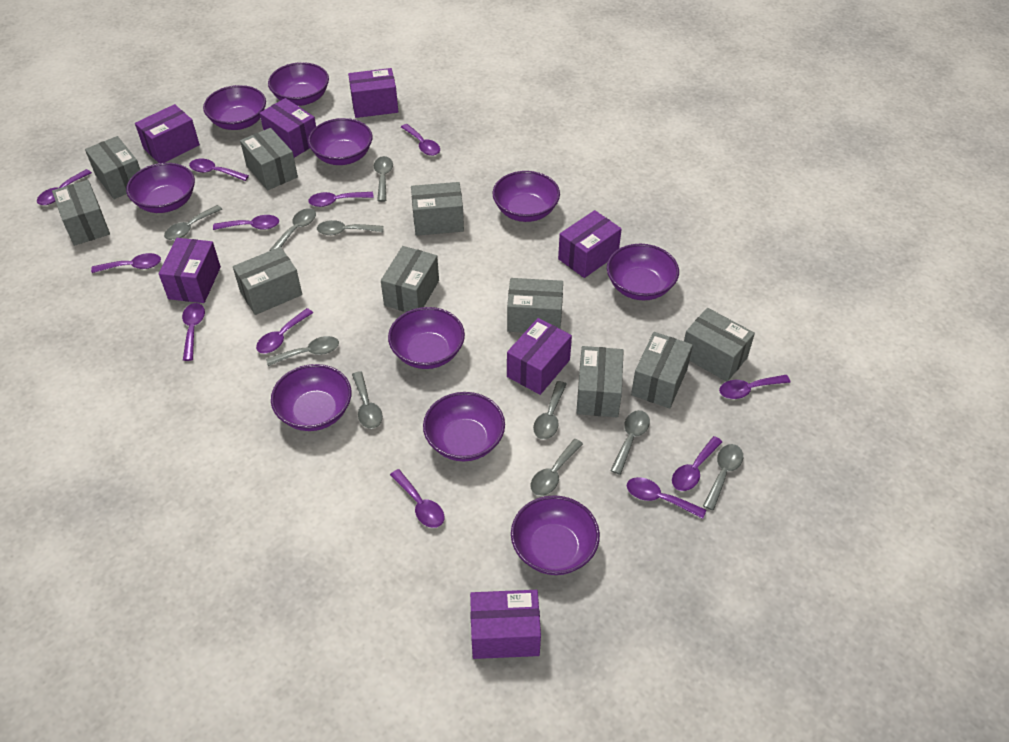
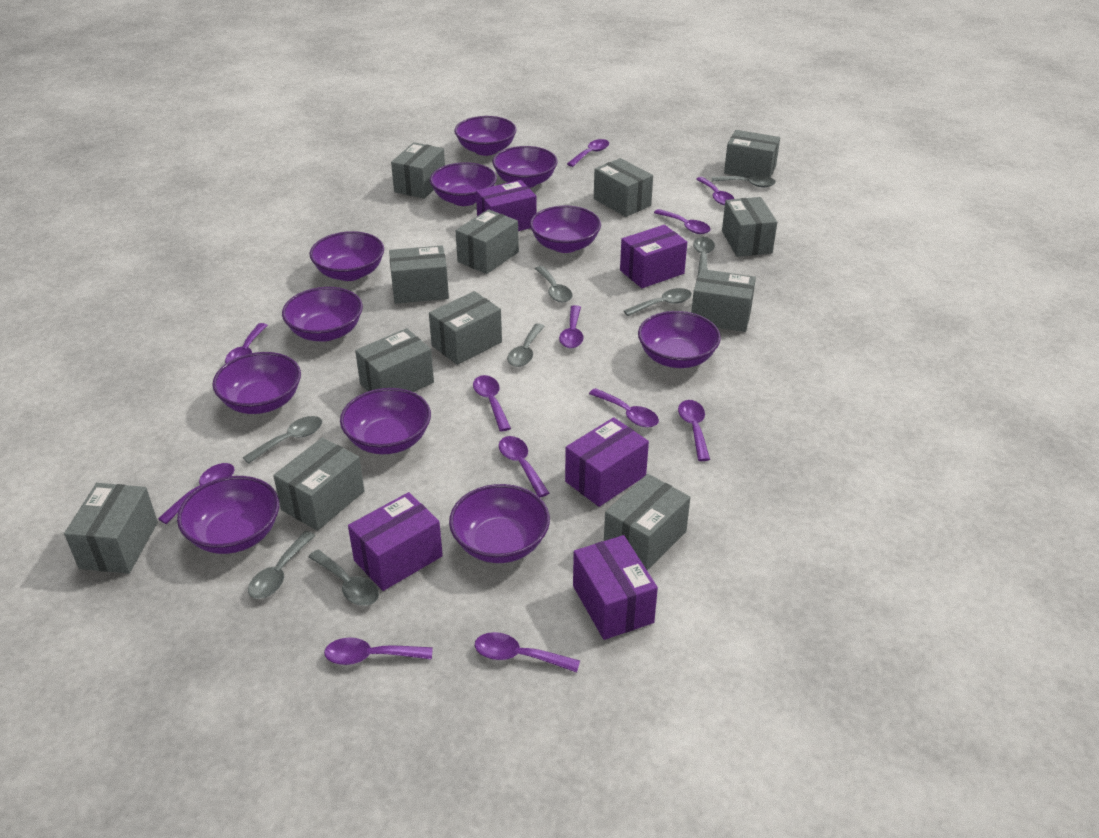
grey box: 10 -> 12
grey spoon: 10 -> 8
purple bowl: 10 -> 11
purple box: 7 -> 5

